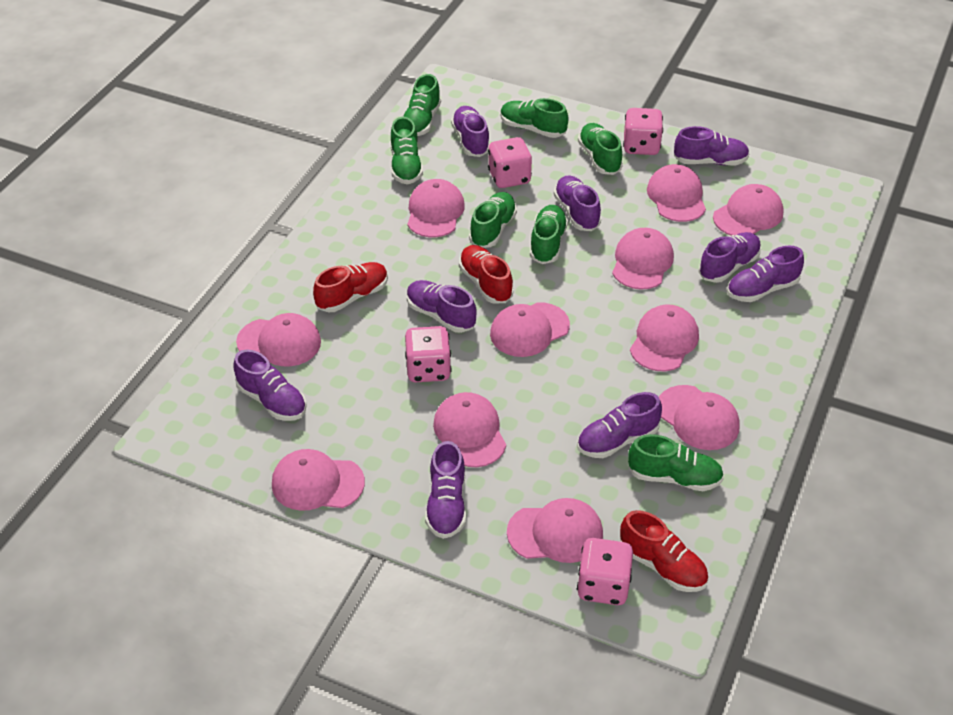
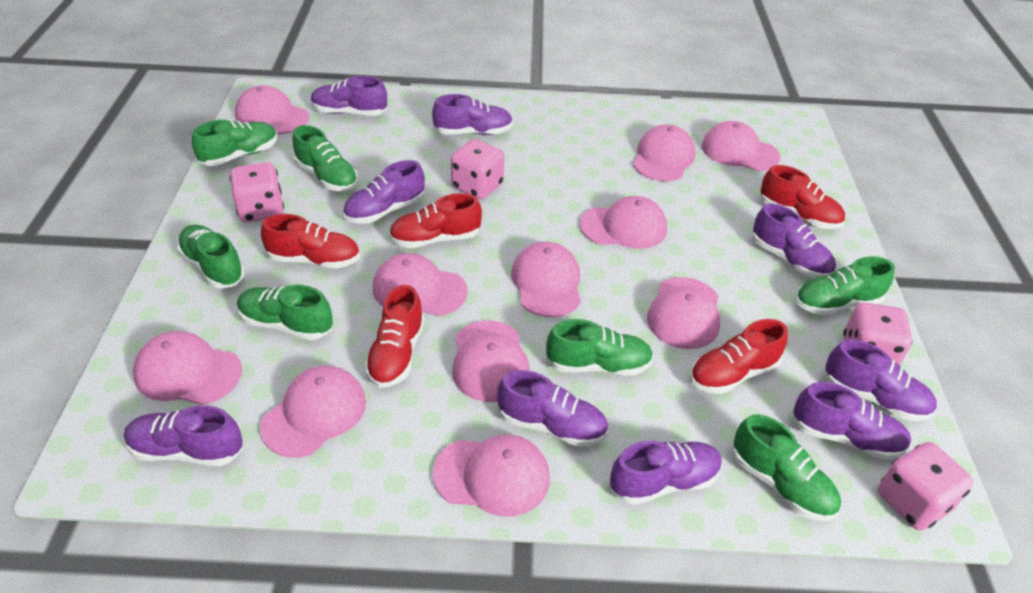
red shoe: 3 -> 5

